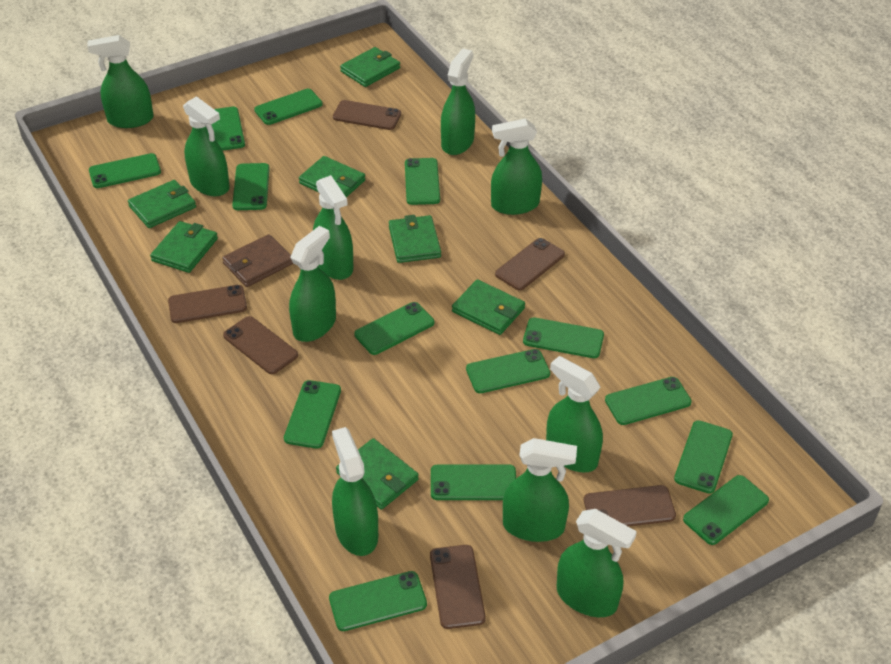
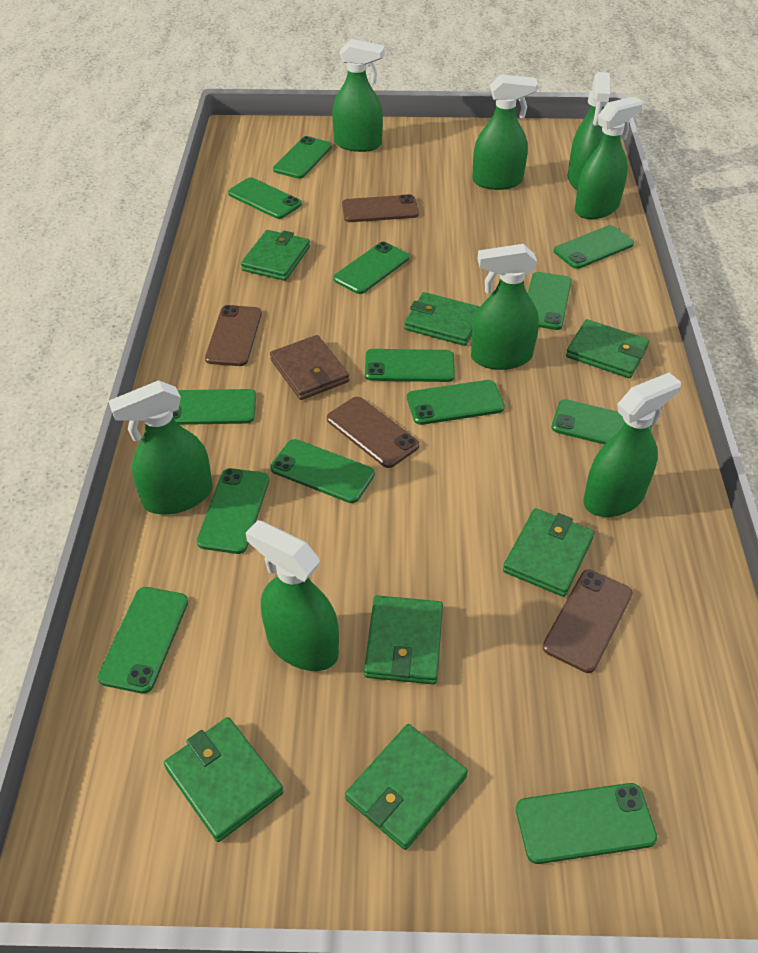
brown phone: 6 -> 4
green phone: 14 -> 13
green spray bottle: 10 -> 8

